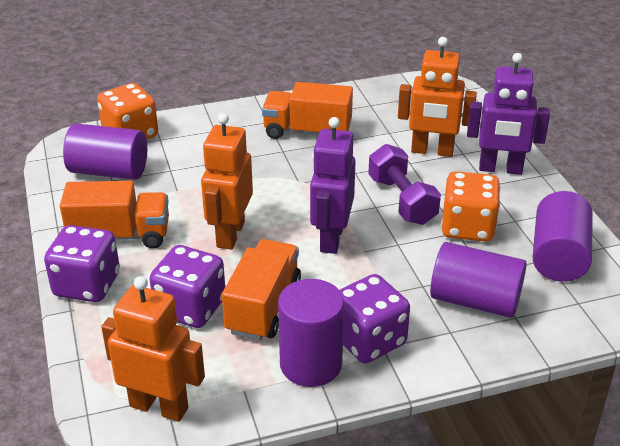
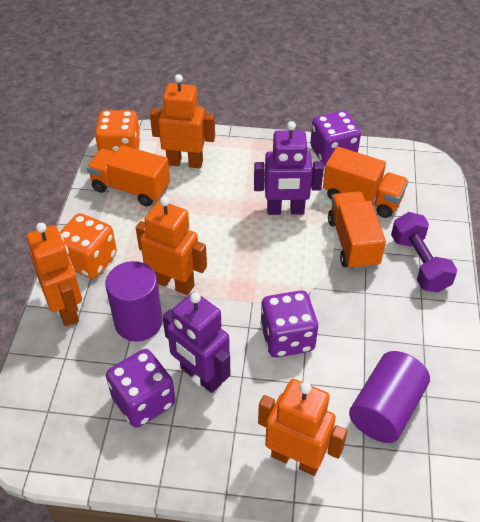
orange robot: 3 -> 4
purple cylinder: 4 -> 2

